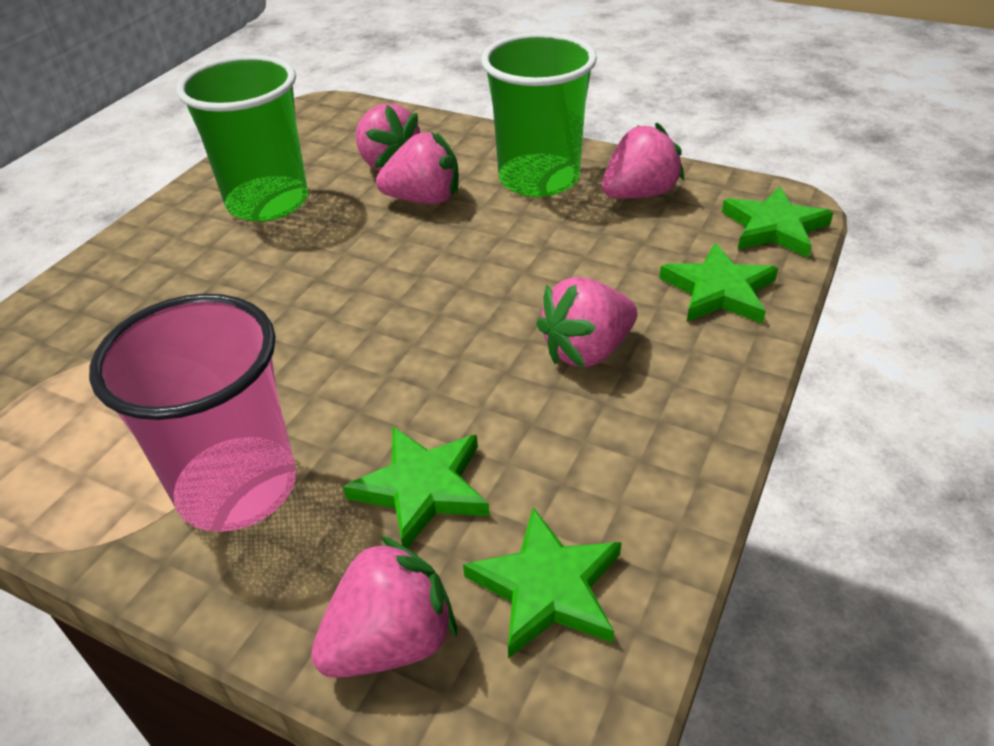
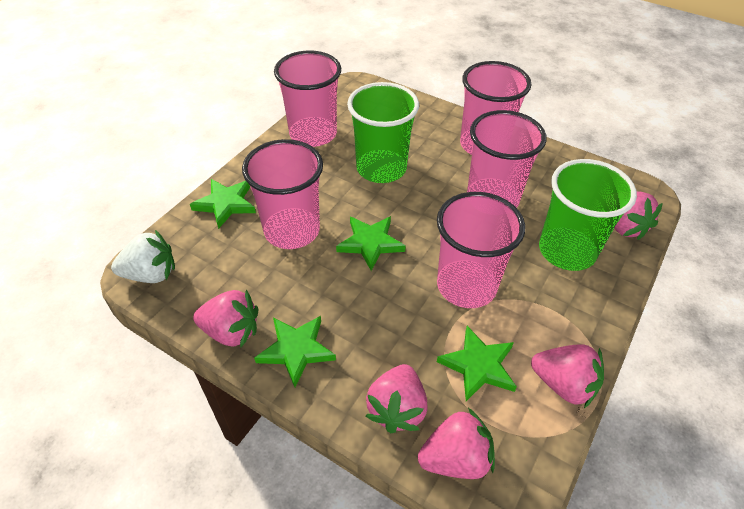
pink cup: 1 -> 5
white strawberry: 0 -> 1

